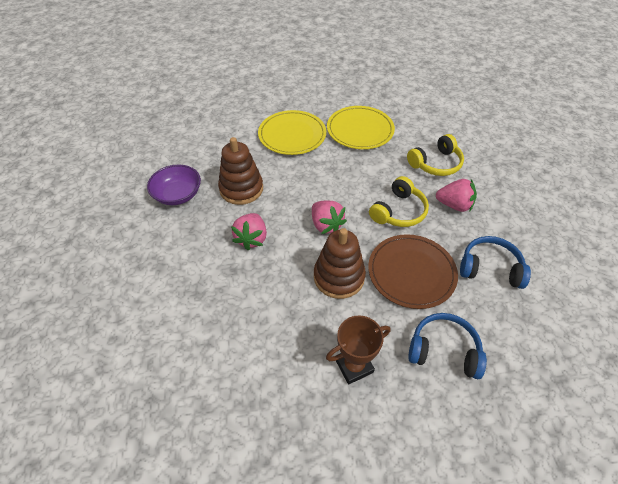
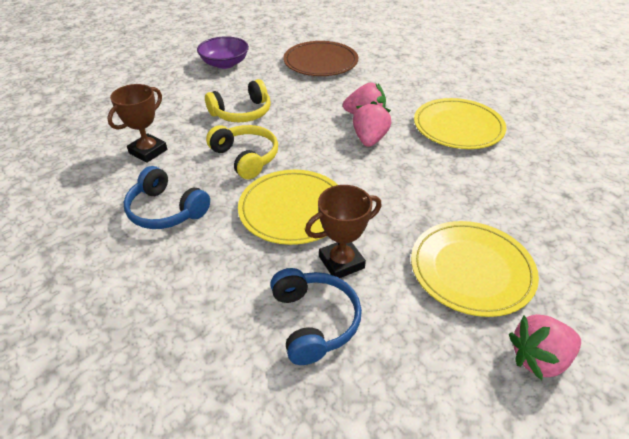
brown stacking toy: 2 -> 0
brown trophy: 1 -> 2
yellow plate: 2 -> 3

